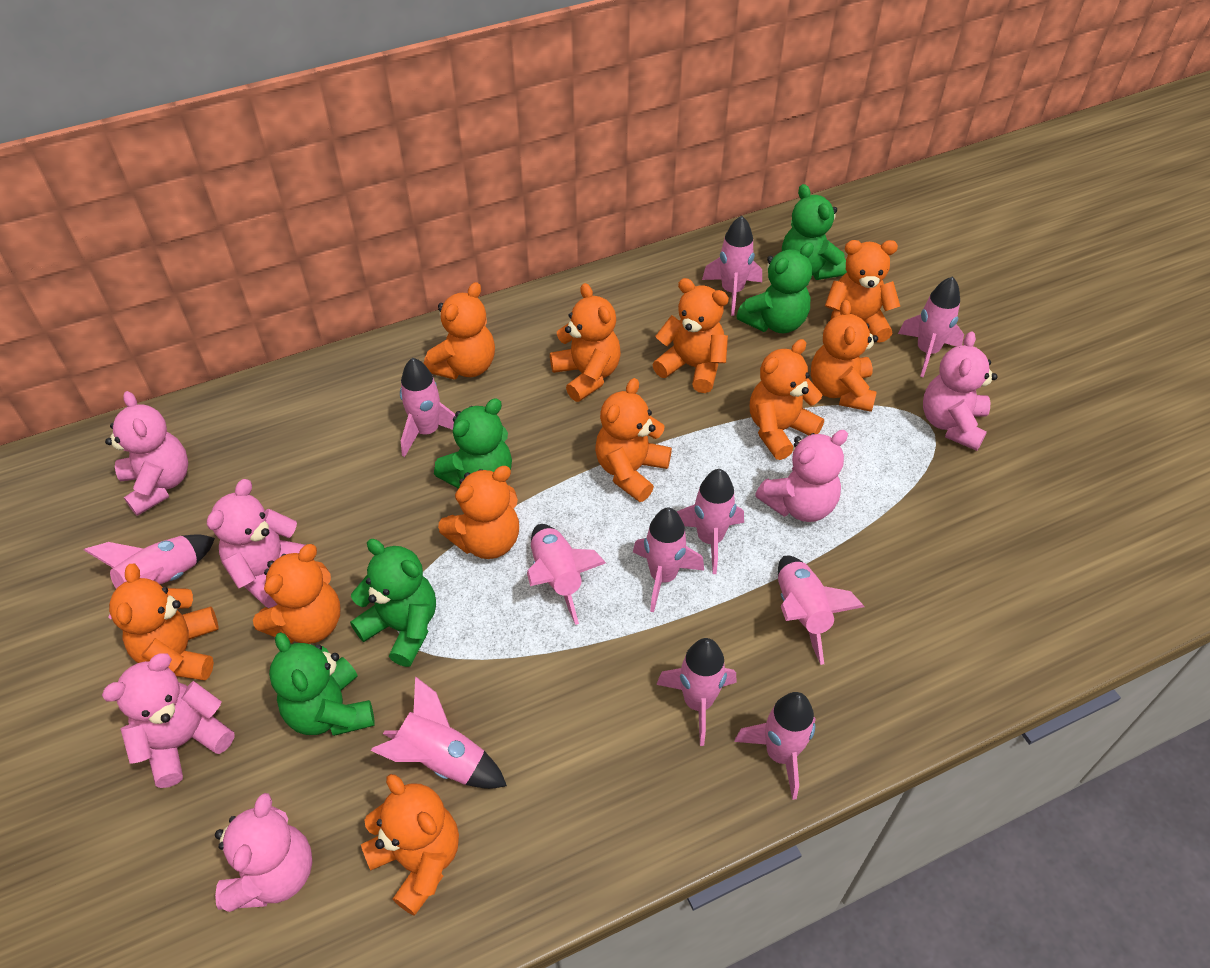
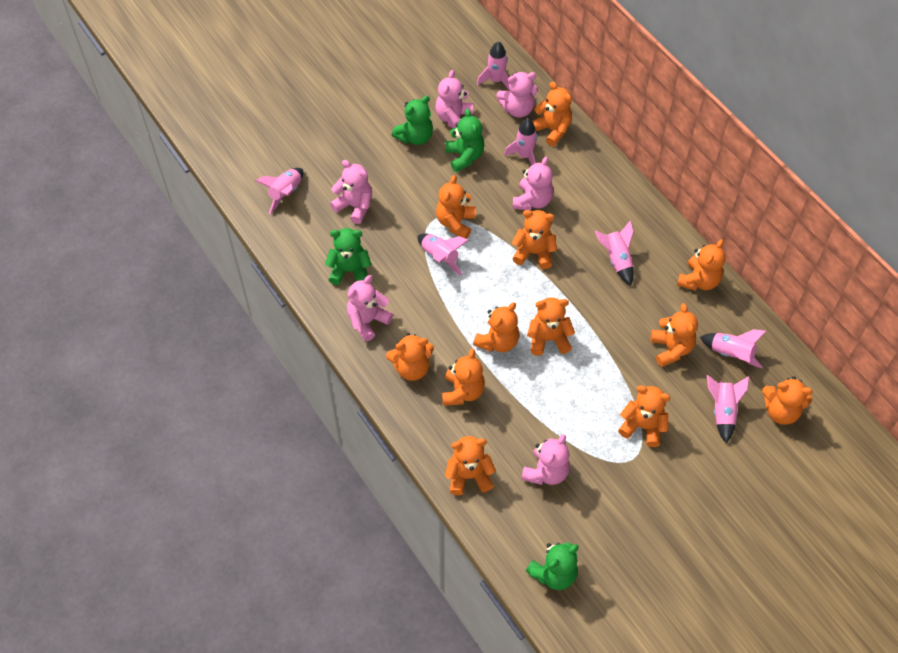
green teddy bear: 5 -> 4
orange teddy bear: 11 -> 12
pink rocket: 11 -> 7

